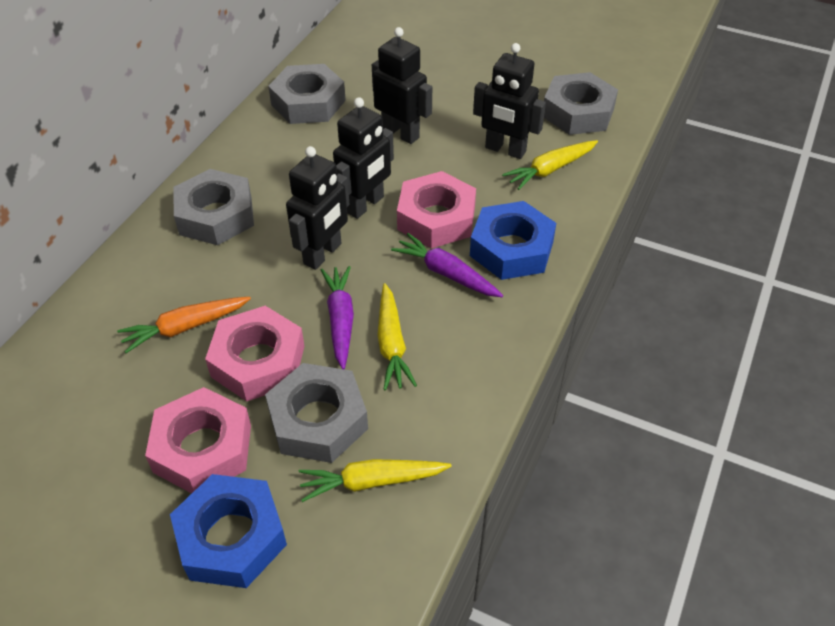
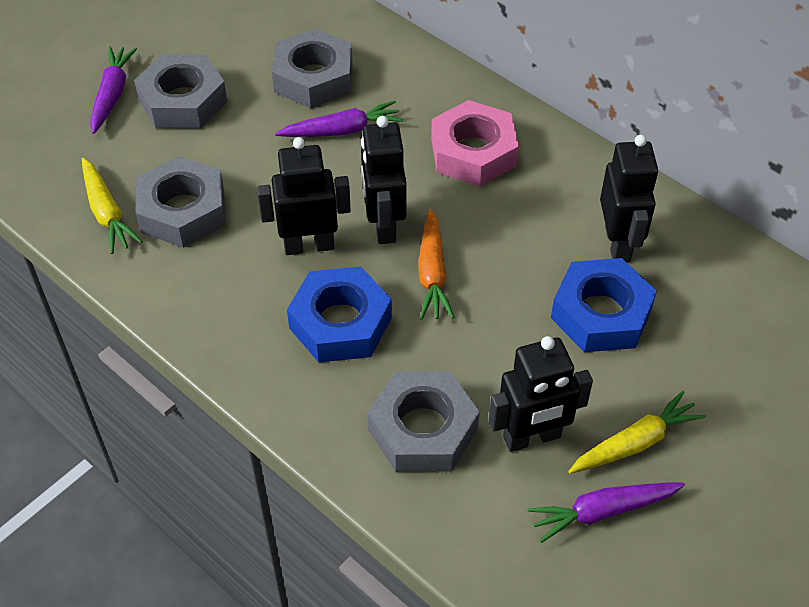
pink nut: 3 -> 1
purple carrot: 2 -> 3
yellow carrot: 3 -> 2

